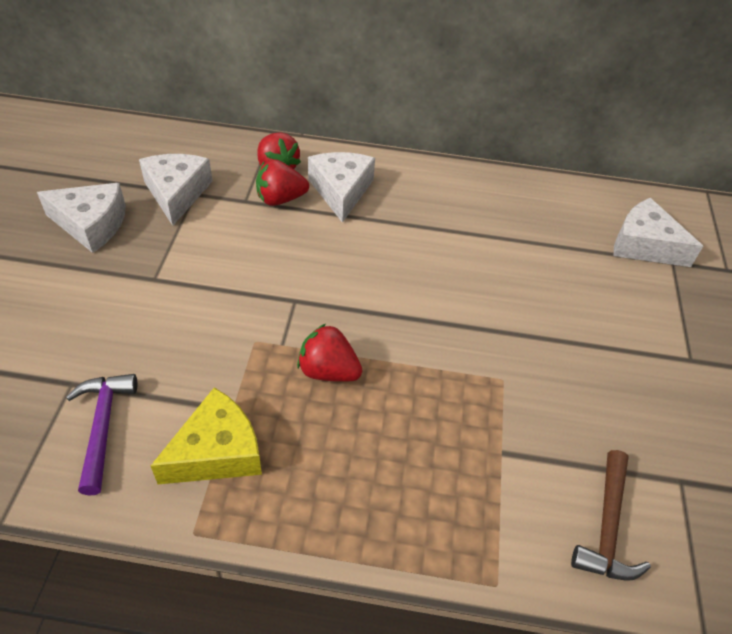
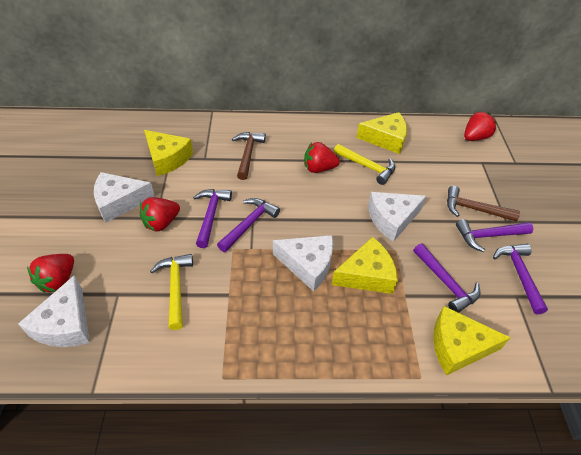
brown hammer: 1 -> 2
purple hammer: 1 -> 5
red strawberry: 3 -> 4
yellow cheese: 1 -> 4
yellow hammer: 0 -> 2

